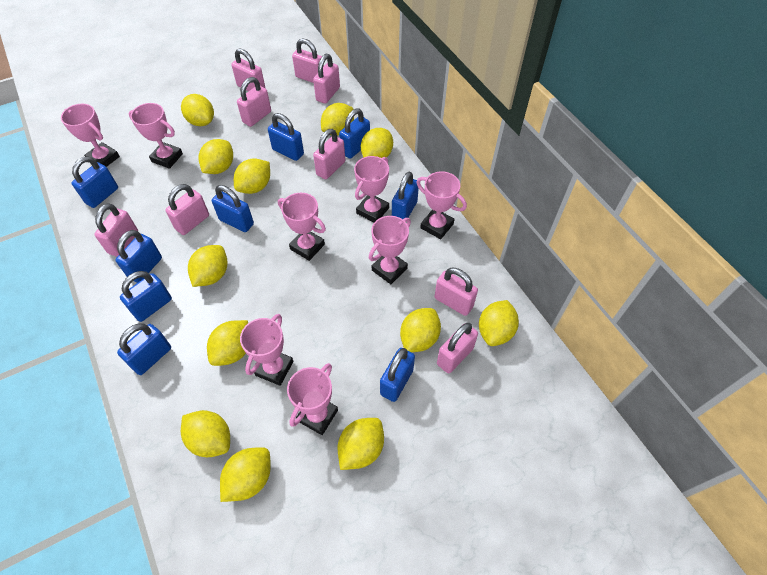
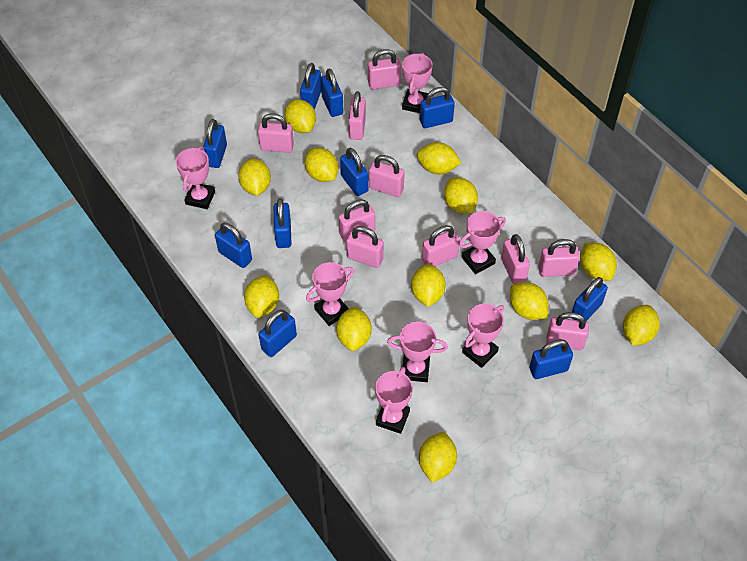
blue padlock: 9 -> 10
pink padlock: 9 -> 10
pink trophy: 8 -> 7

